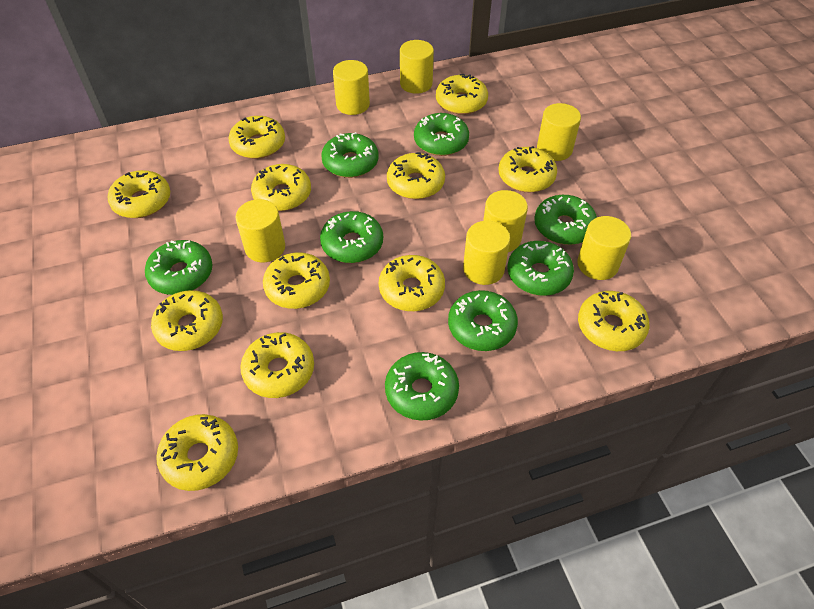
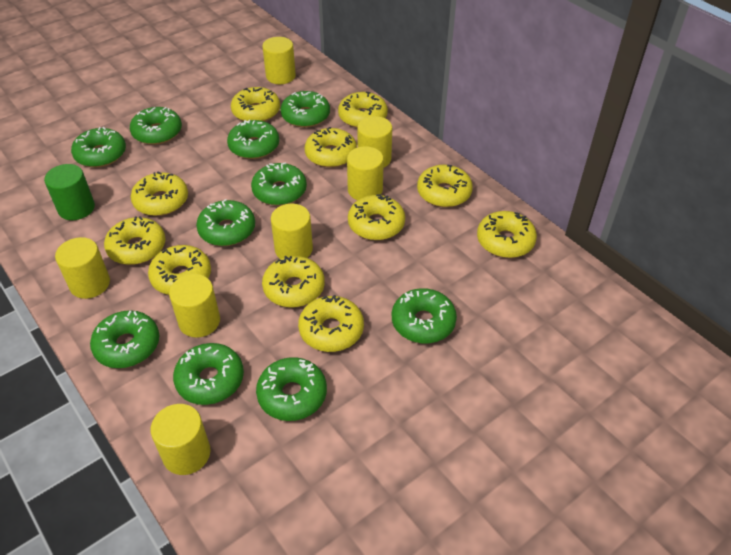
green cylinder: 0 -> 1
green donut: 8 -> 10
yellow donut: 12 -> 11

